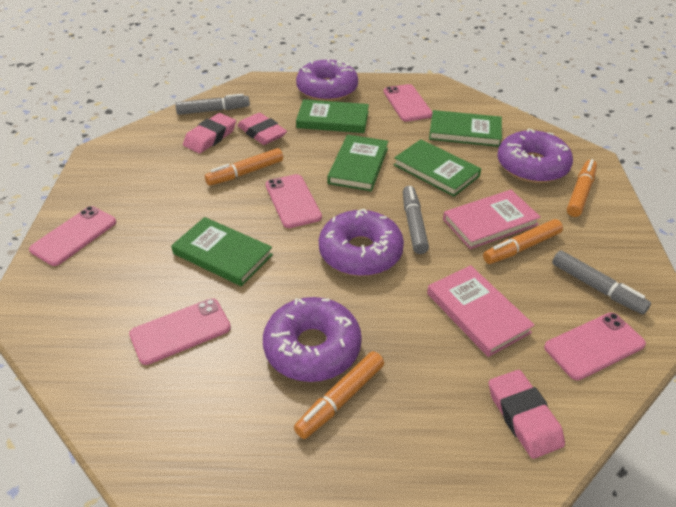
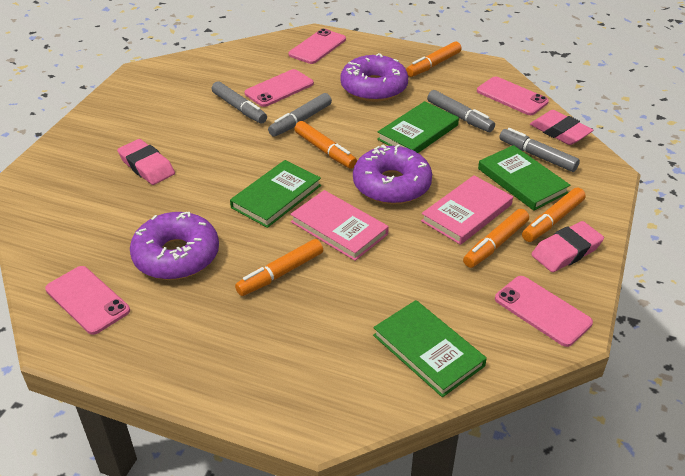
green book: 5 -> 4
grey marker: 3 -> 4
orange marker: 4 -> 5
purple donut: 4 -> 3

